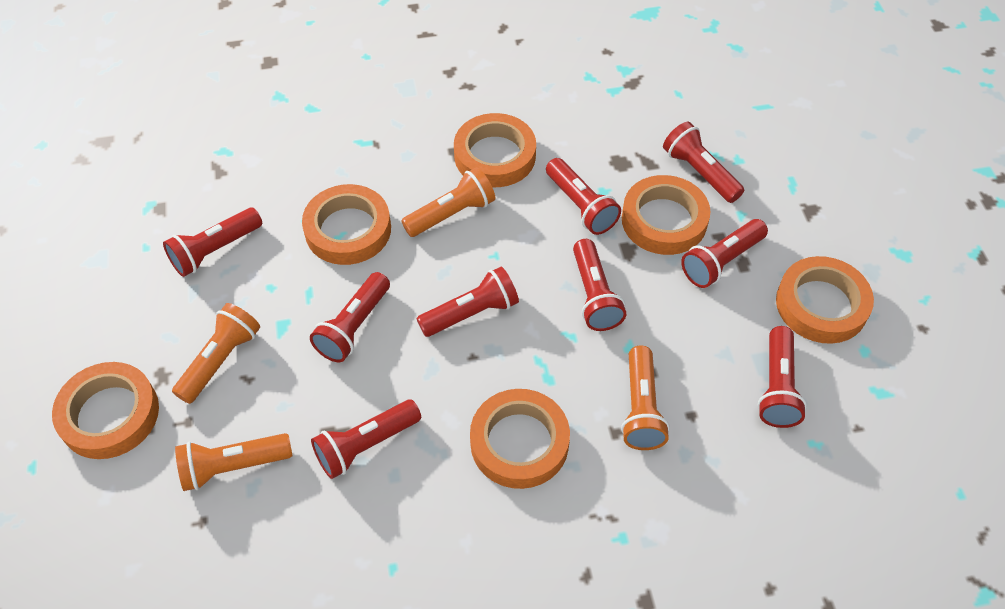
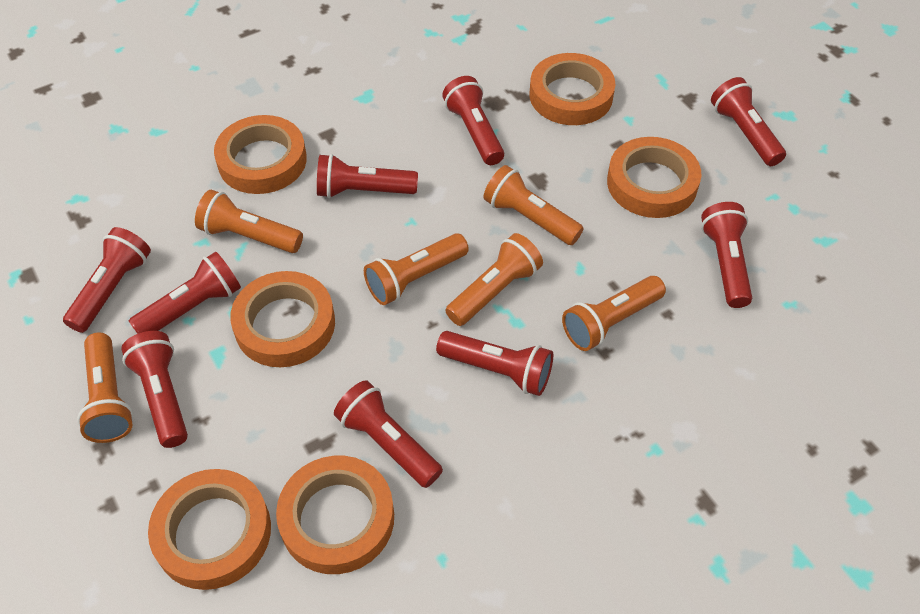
orange flashlight: 4 -> 6

